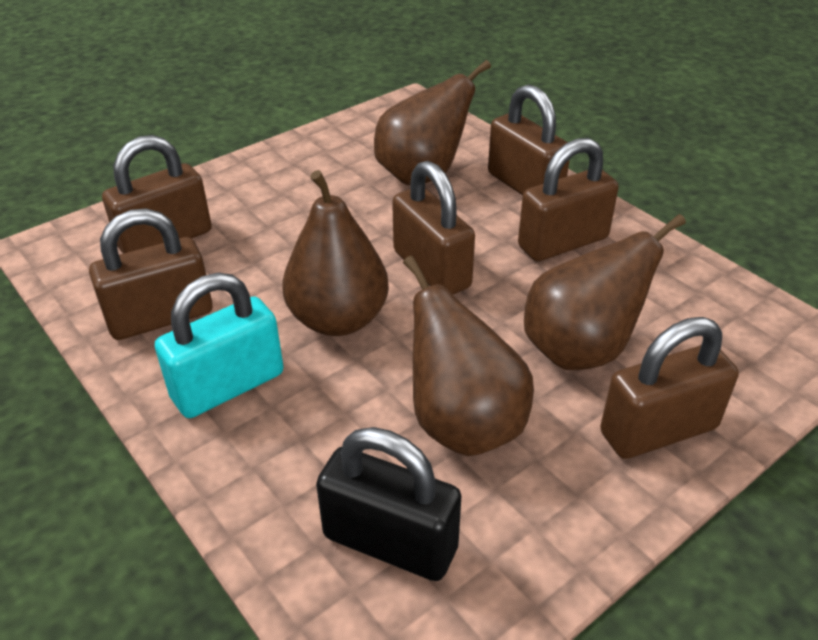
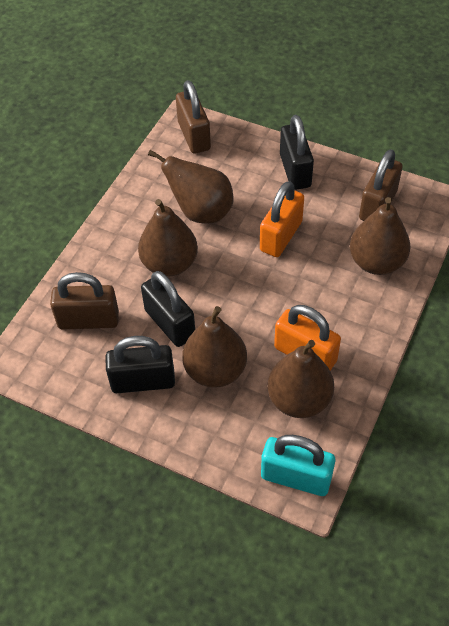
black padlock: 1 -> 3
brown padlock: 6 -> 3
brown pear: 4 -> 5
orange padlock: 0 -> 2

